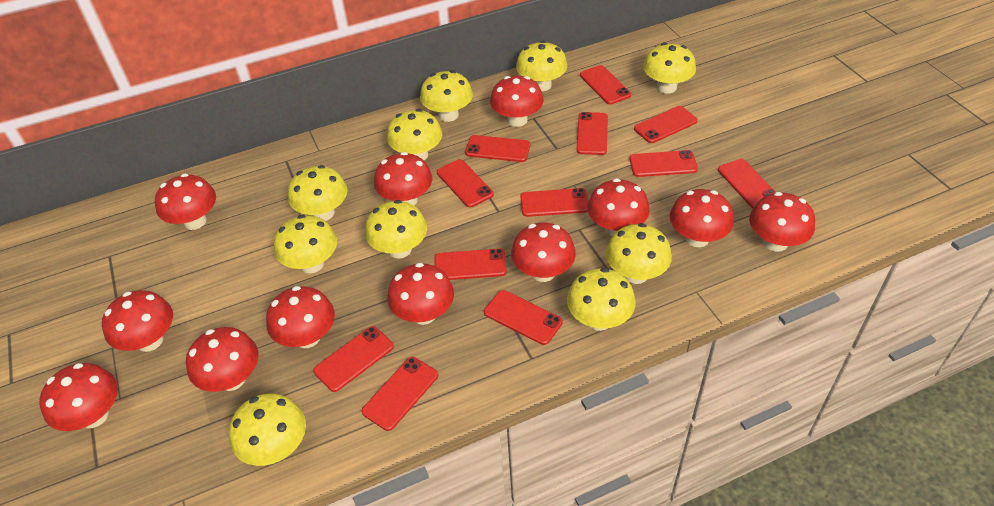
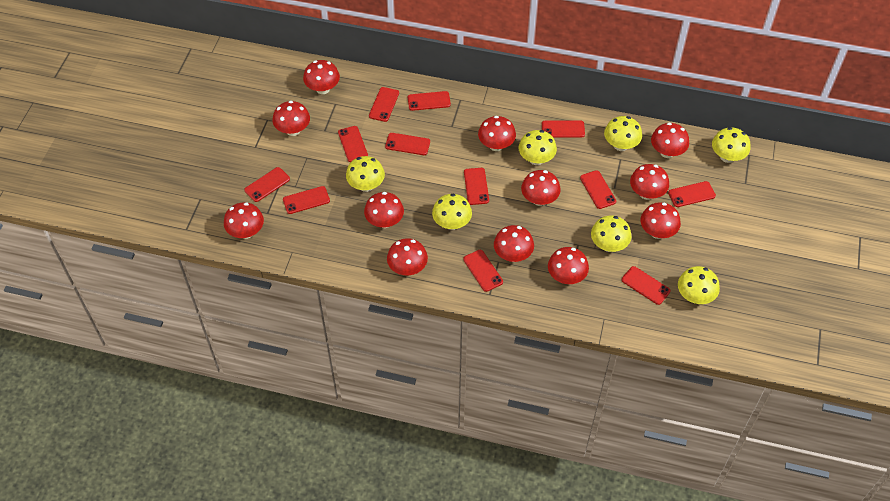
yellow mushroom: 10 -> 7

